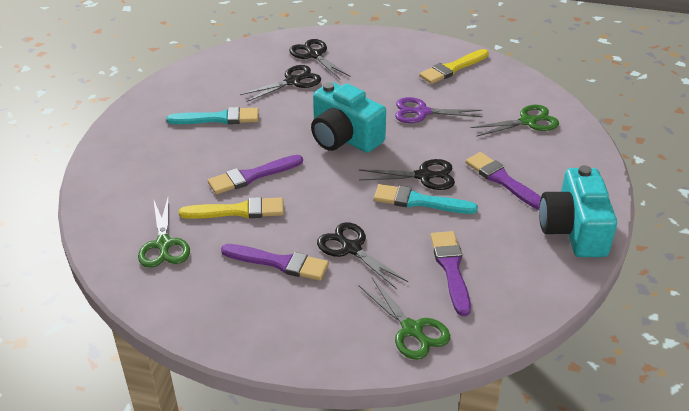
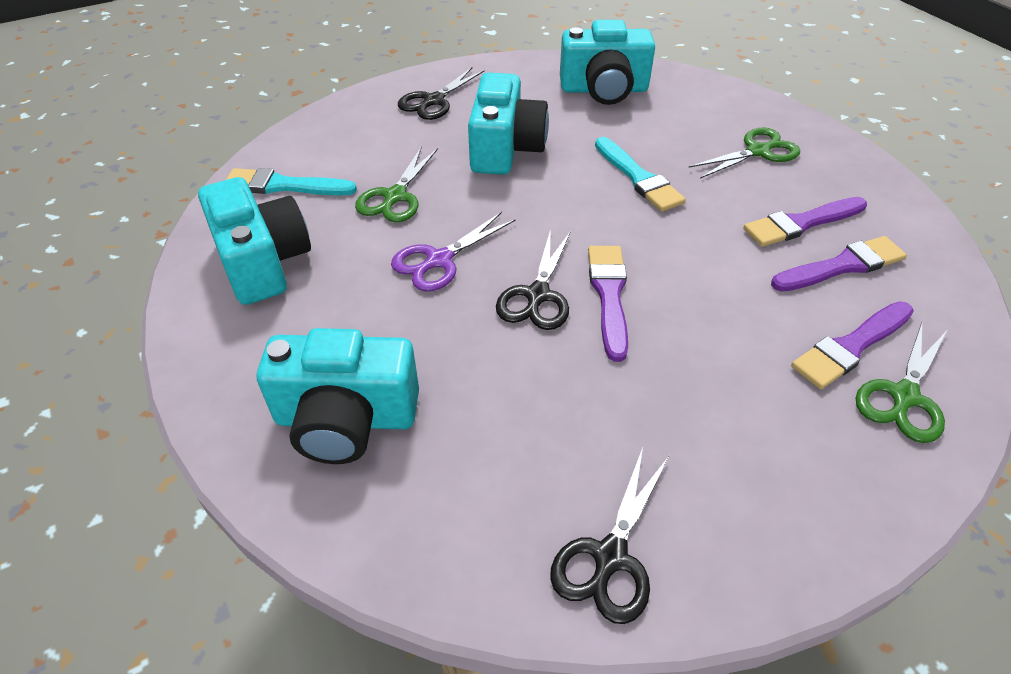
black scissors: 4 -> 3
turquoise camera: 2 -> 4
yellow brush: 2 -> 0

